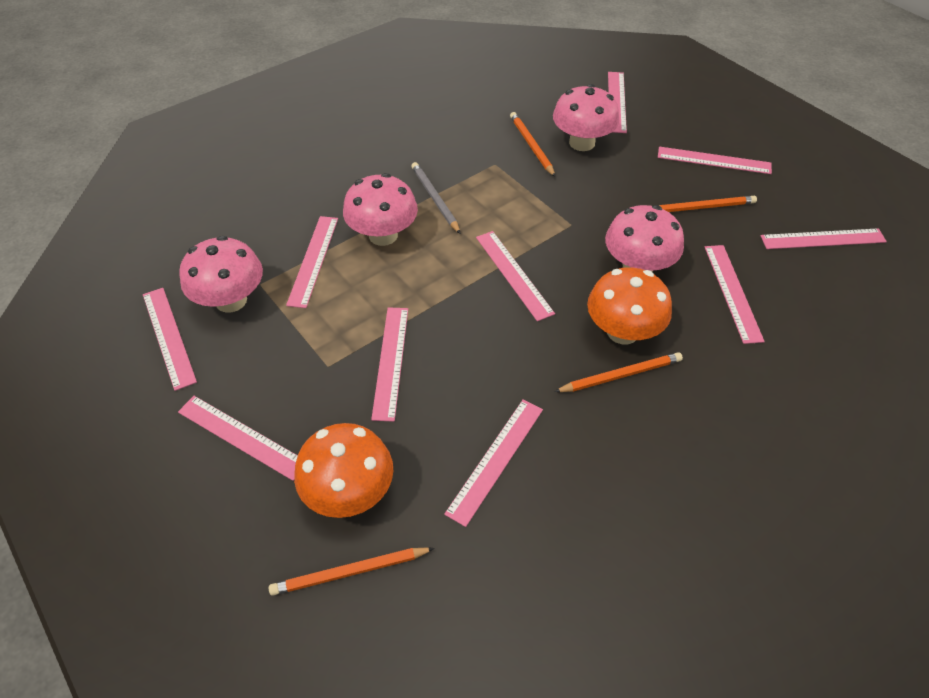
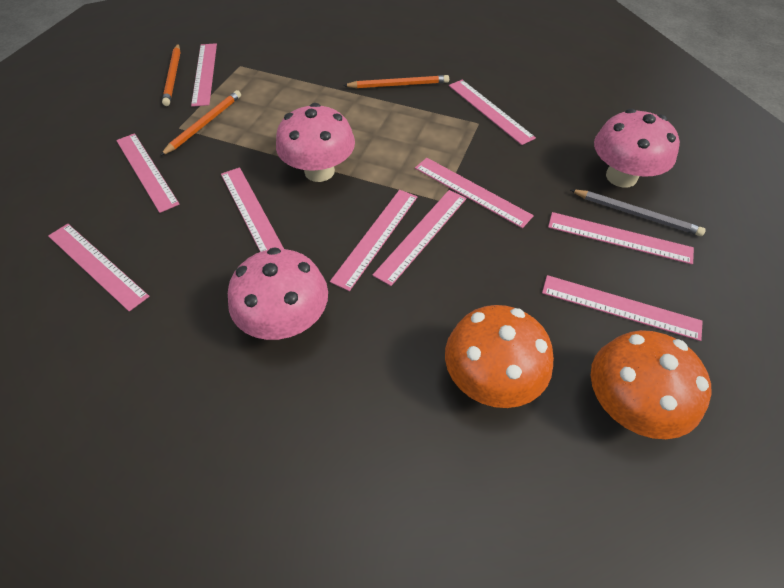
orange pencil: 4 -> 3
pink mushroom: 4 -> 3

